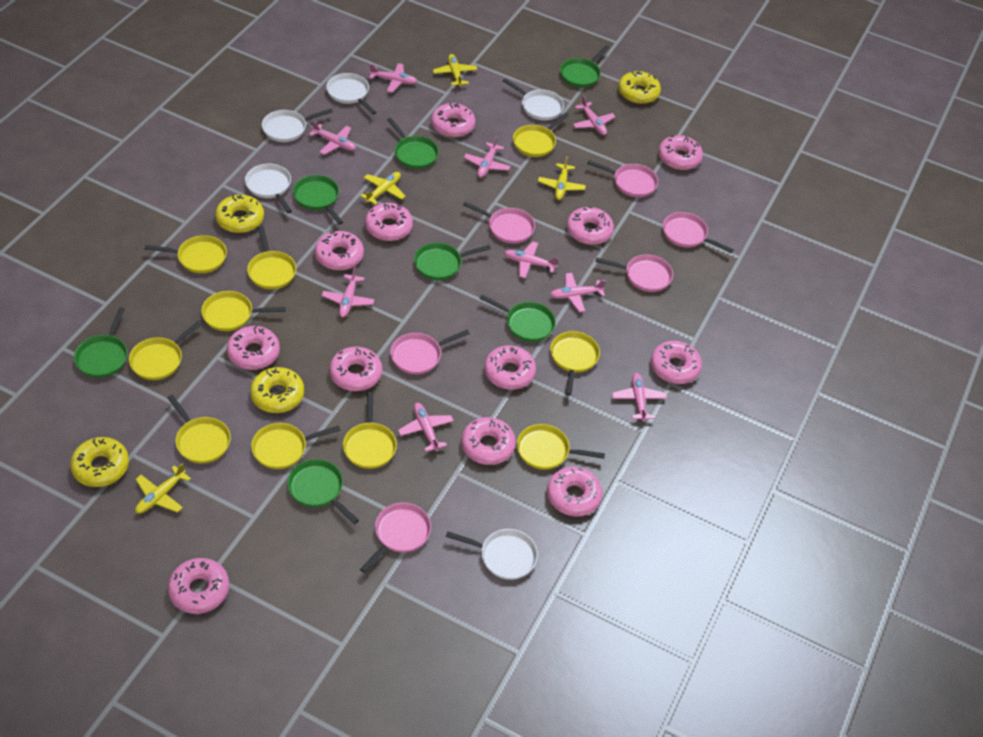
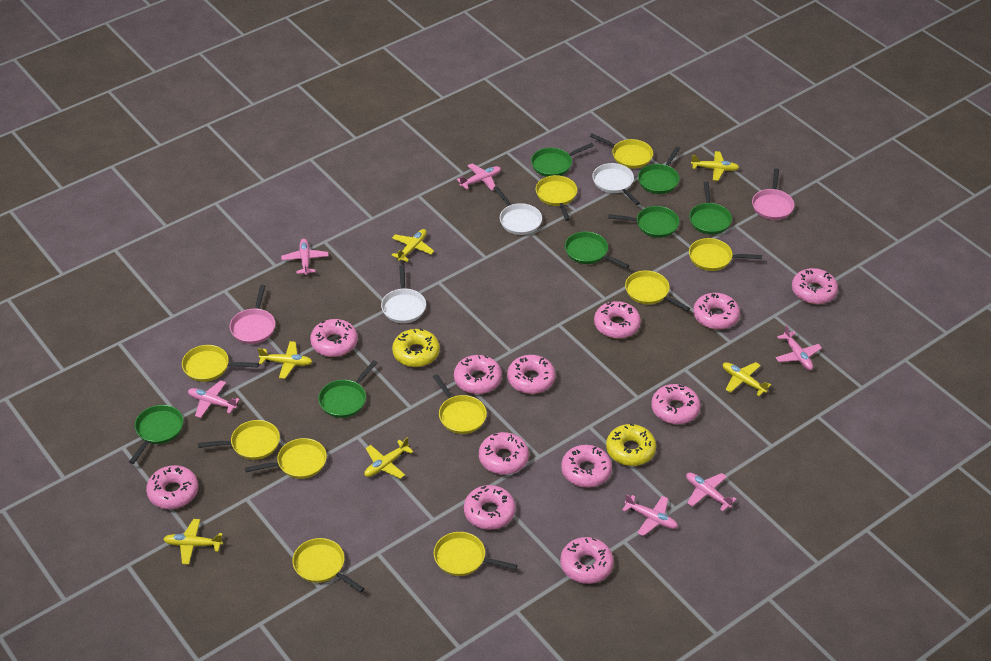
pink pan: 6 -> 2
pink plane: 9 -> 6
white pan: 5 -> 3
yellow donut: 4 -> 2
yellow plane: 4 -> 6

